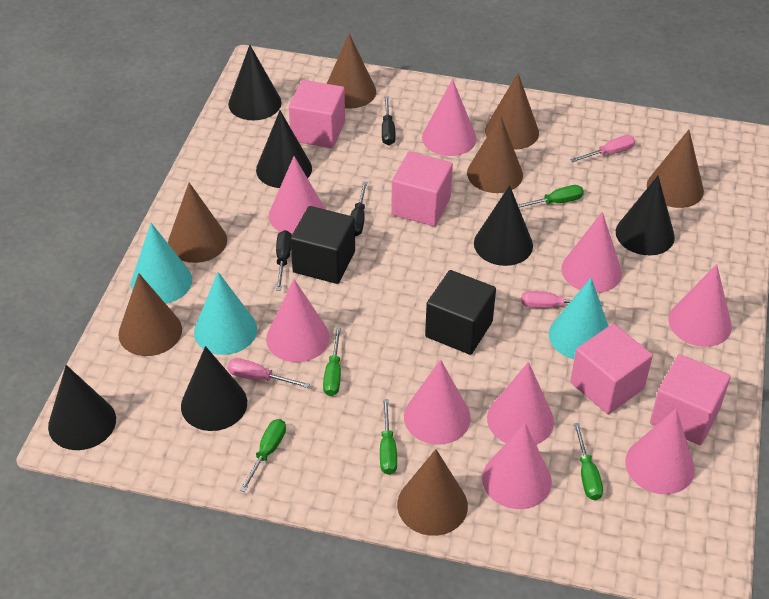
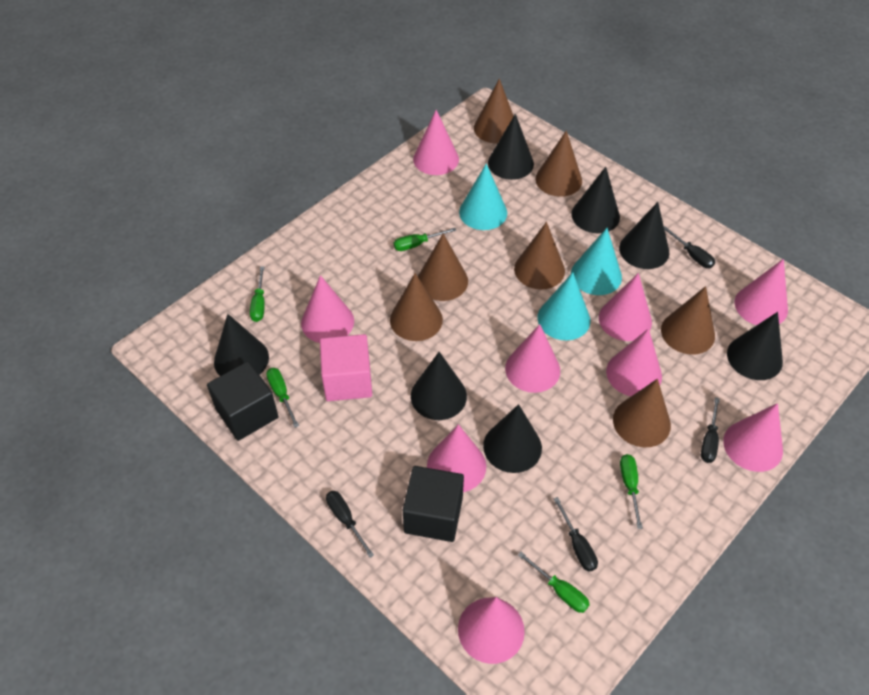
black cone: 6 -> 7
black screwdriver: 3 -> 4
pink cube: 4 -> 1
pink screwdriver: 3 -> 0

